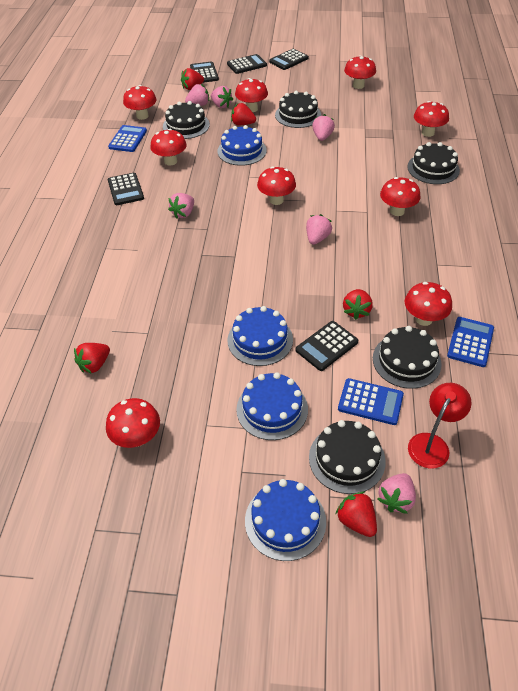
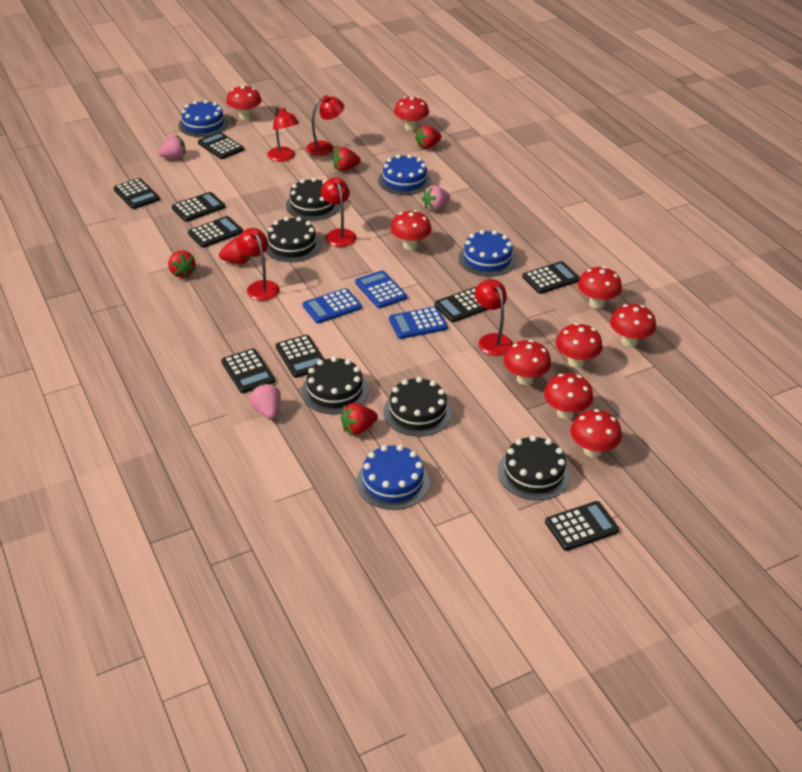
black calculator: 5 -> 9
pink strawberry: 6 -> 3
red lamp: 1 -> 5

